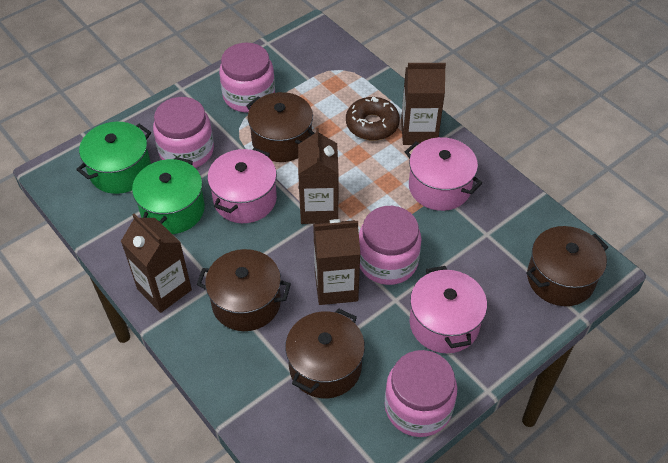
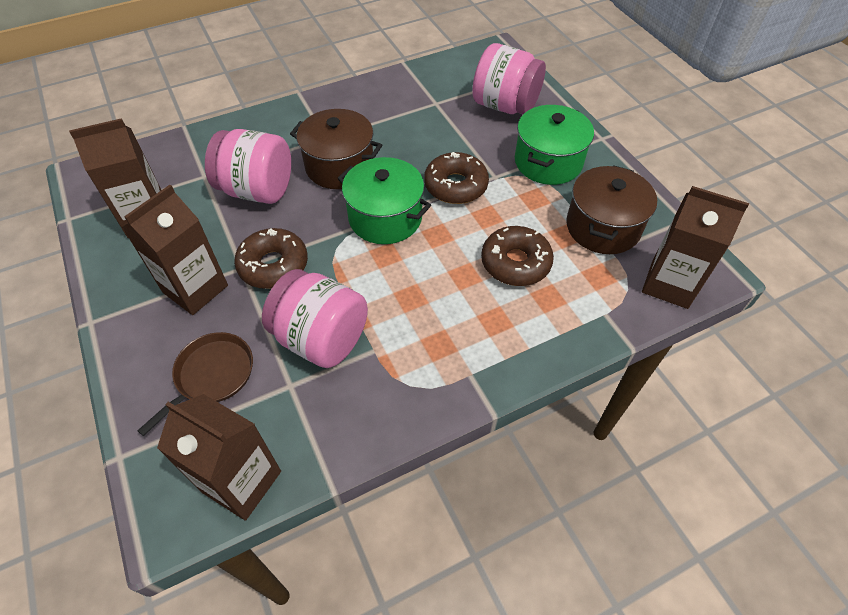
brown donut: 1 -> 3
brown pan: 0 -> 1
brown pot: 4 -> 2
pink jar: 4 -> 3
pink pot: 3 -> 0

